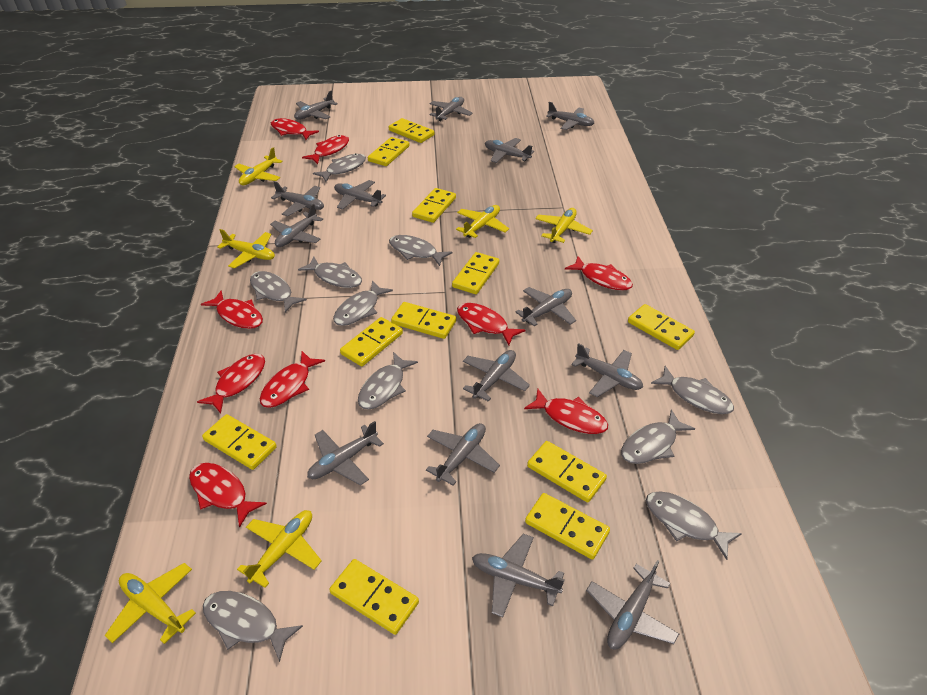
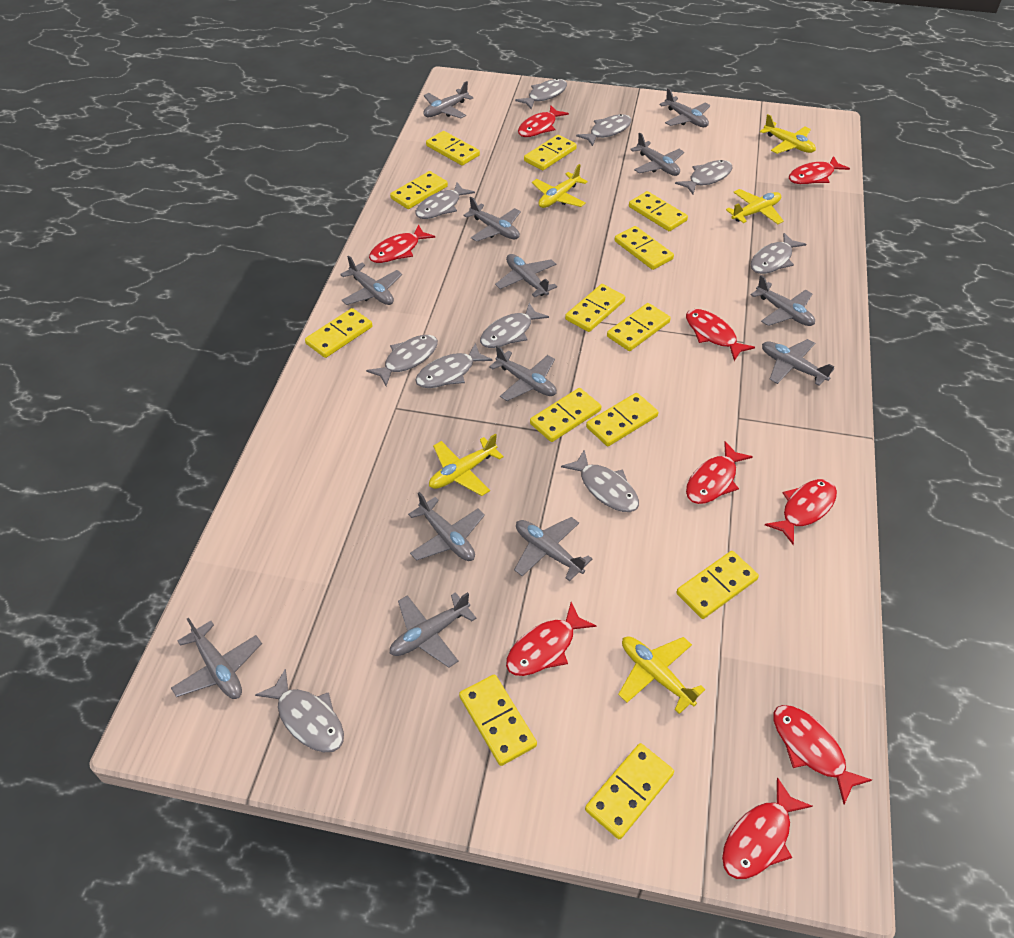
grey plane: 14 -> 13
yellow domino: 11 -> 13
yellow plane: 6 -> 5

